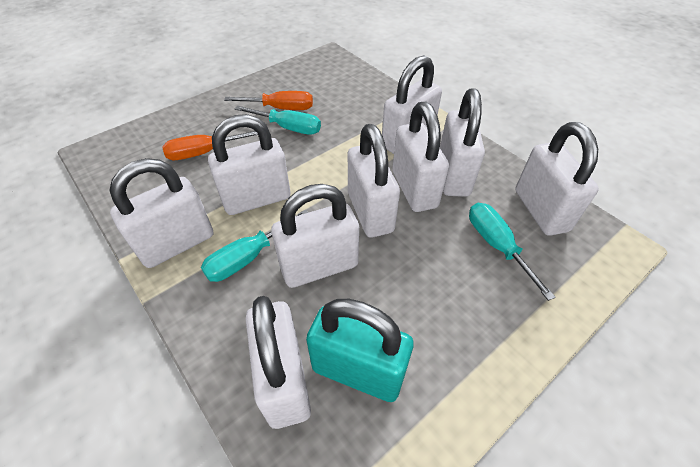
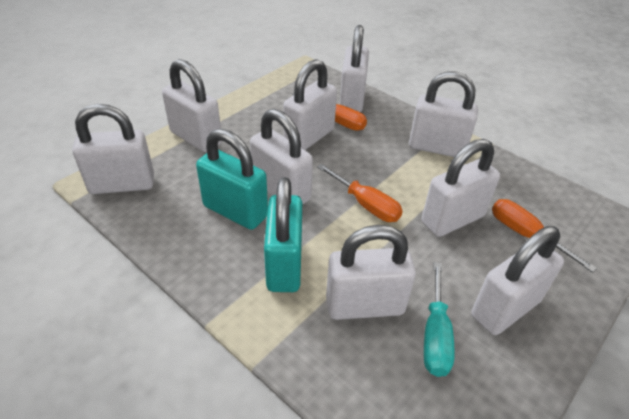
orange screwdriver: 2 -> 3
turquoise padlock: 1 -> 2
turquoise screwdriver: 3 -> 1

